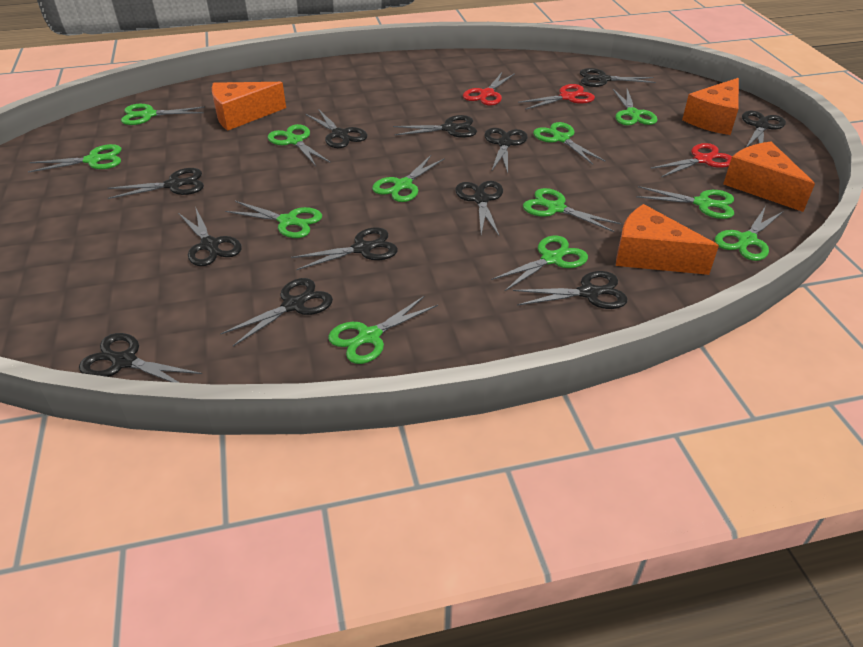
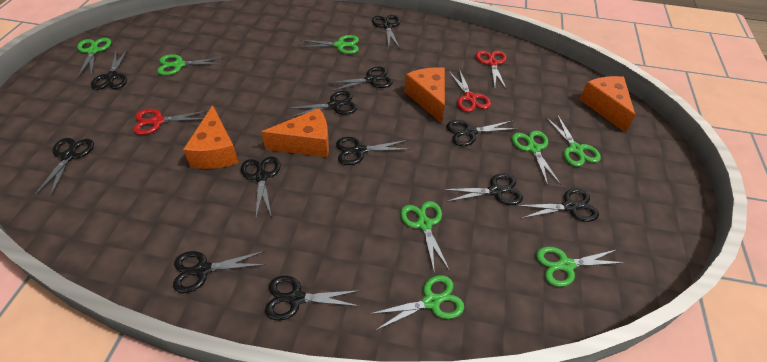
green scissors: 12 -> 8

